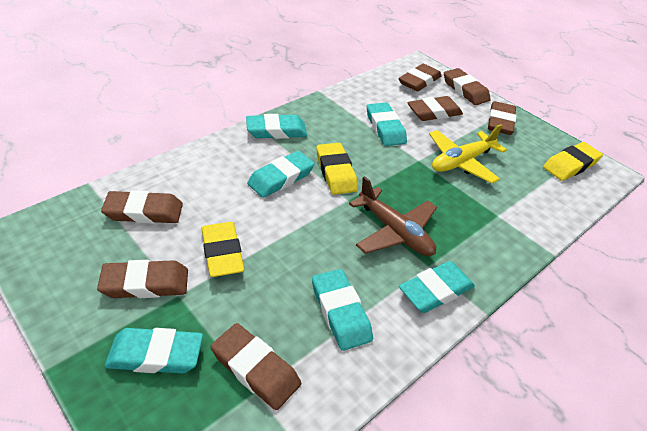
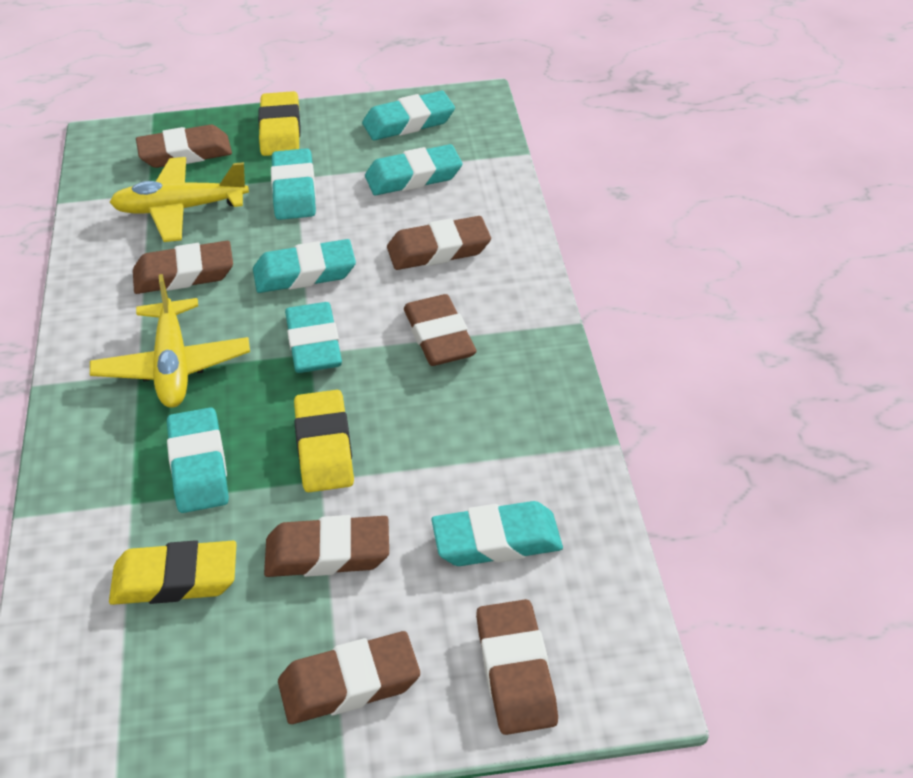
brown plane: 1 -> 0
turquoise eraser: 6 -> 7
yellow plane: 1 -> 2

